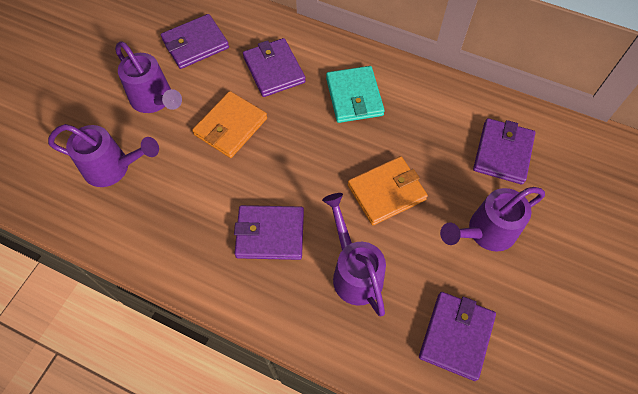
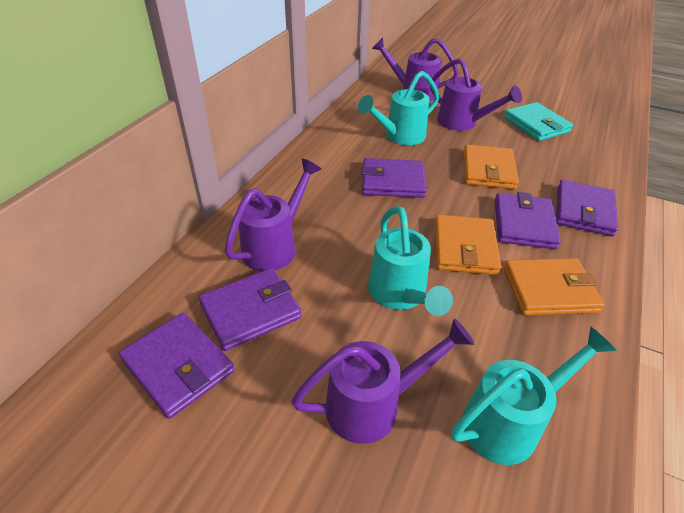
orange wallet: 2 -> 3
turquoise watering can: 0 -> 3

